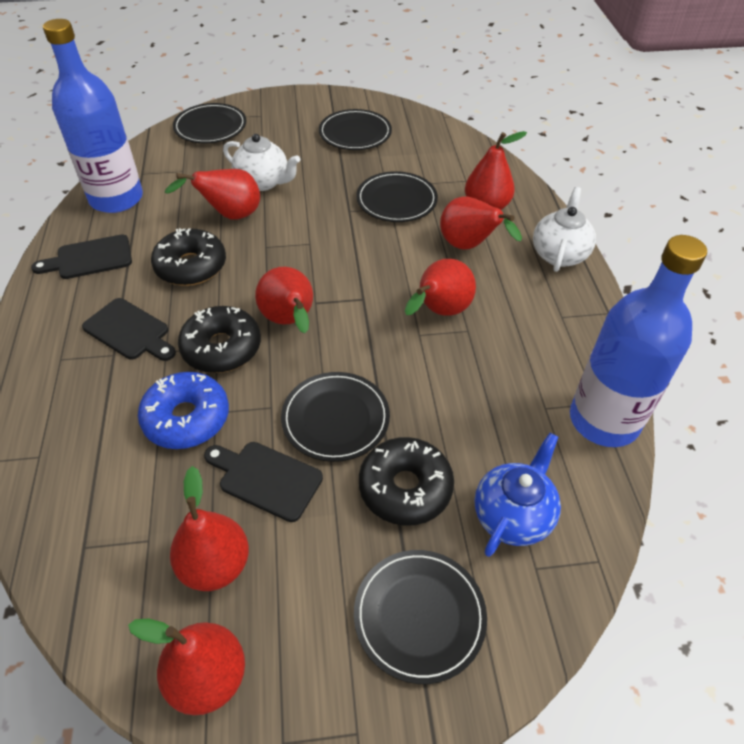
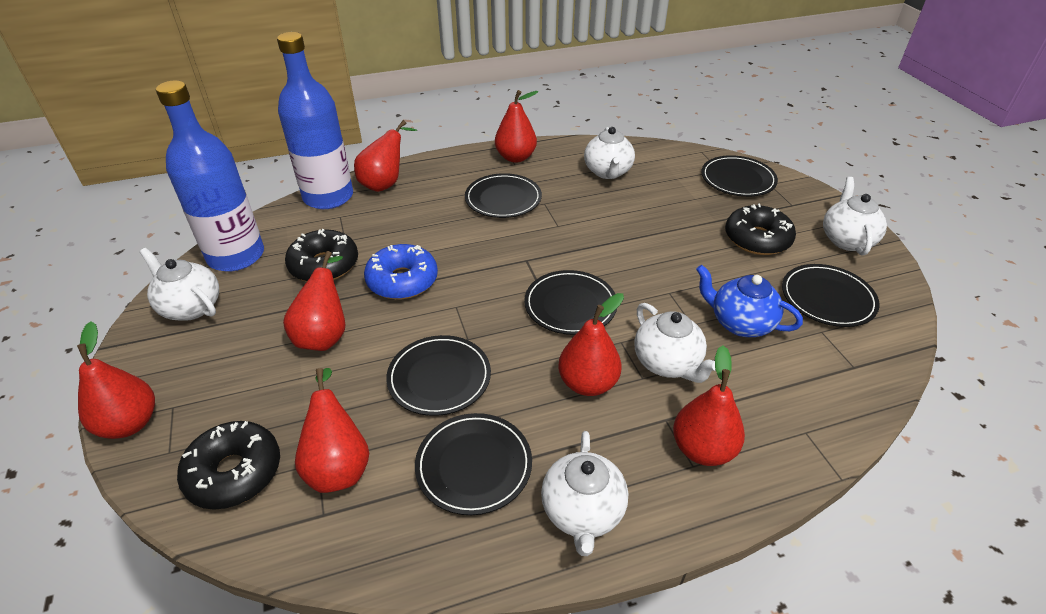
black cutting board: 3 -> 0
black plate: 5 -> 6
white teapot: 2 -> 5

